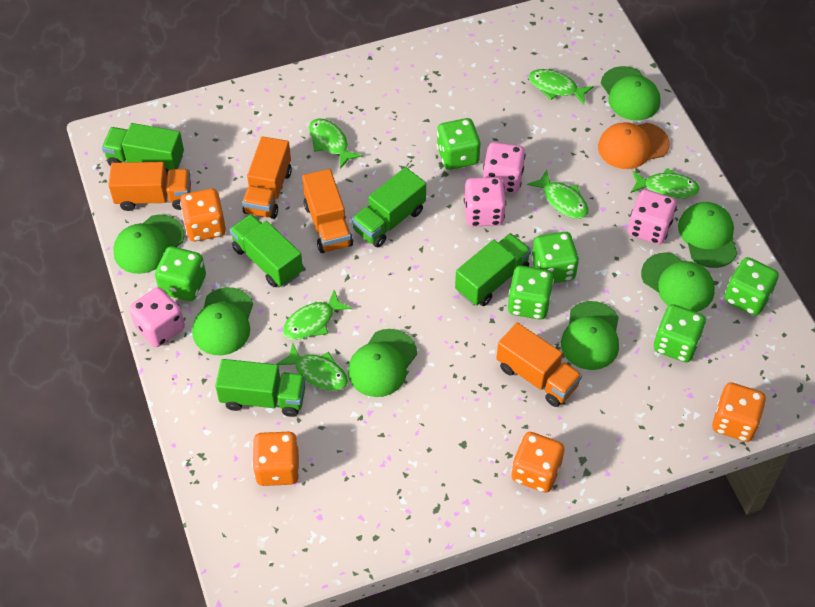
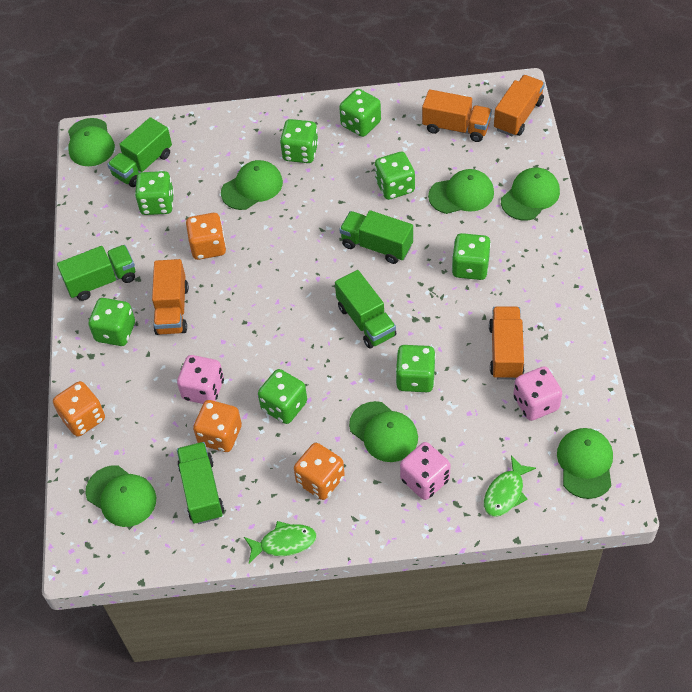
green dice: 6 -> 8
green fish: 6 -> 2
orange cap: 1 -> 0
pink dice: 4 -> 3

